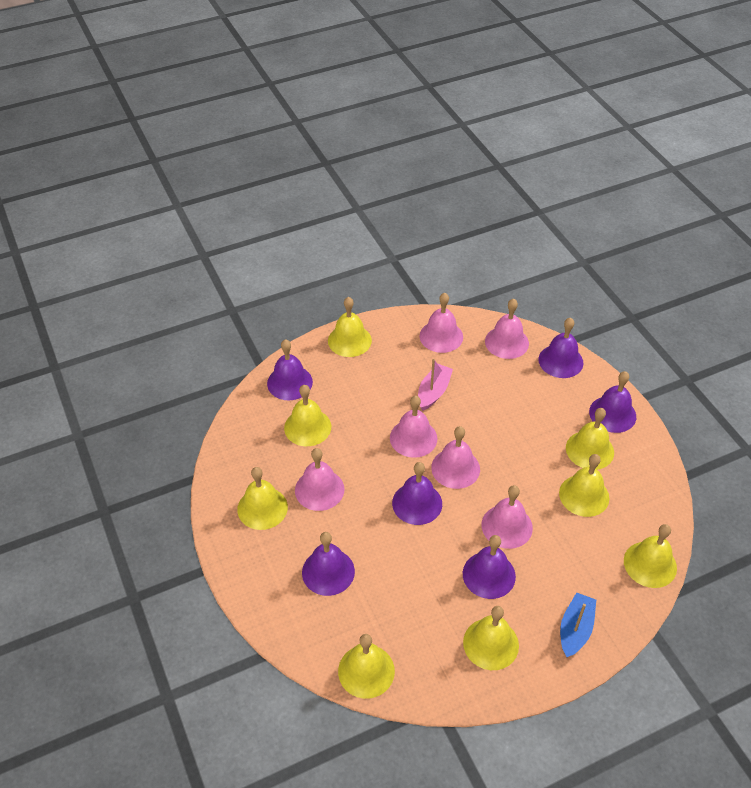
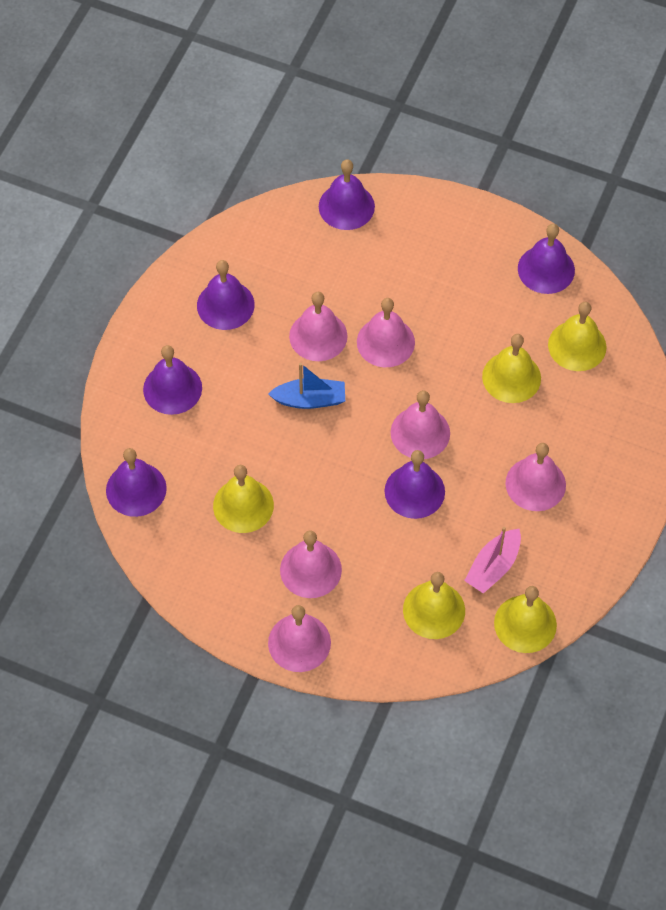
yellow bell: 8 -> 5

